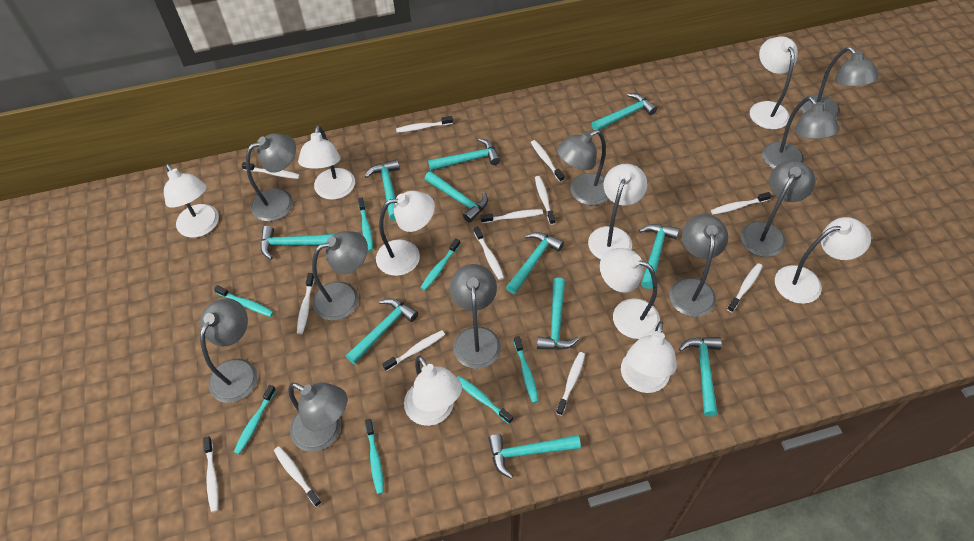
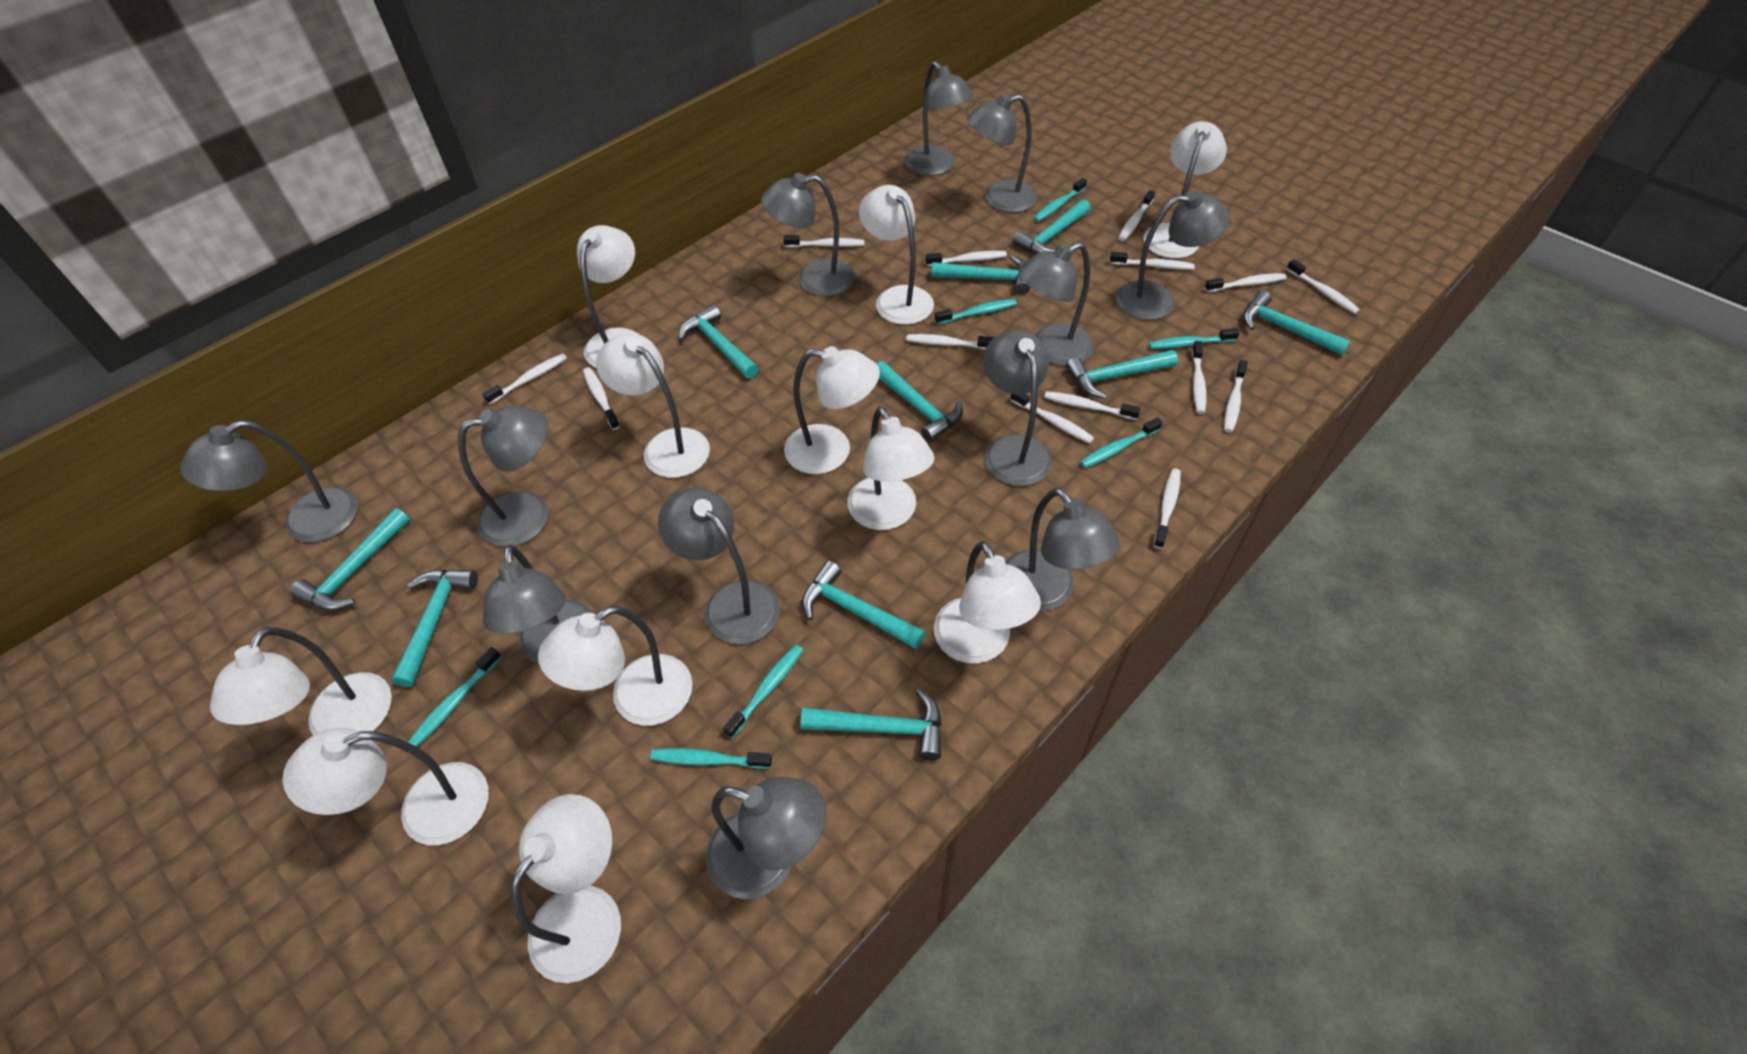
grey lamp: 10 -> 12
turquoise hammer: 11 -> 10
white lamp: 9 -> 11
white toothbrush: 13 -> 14

